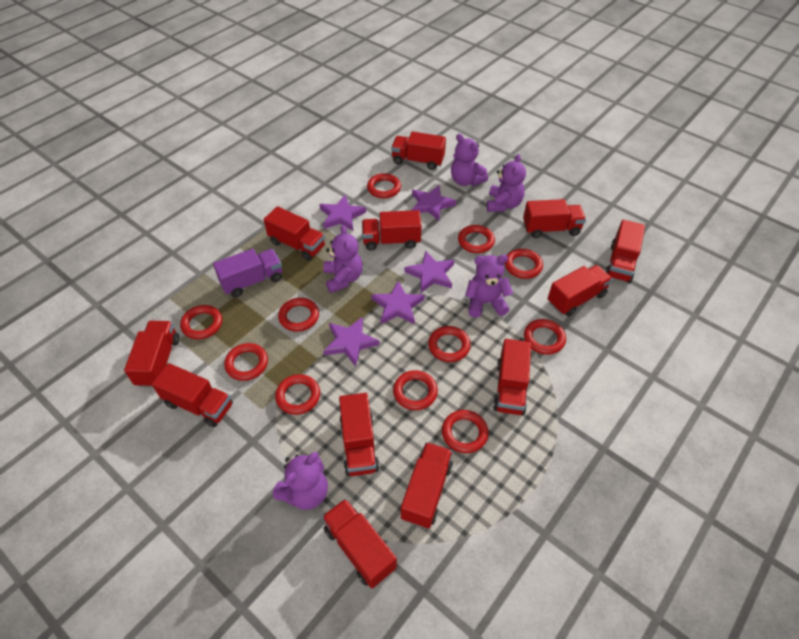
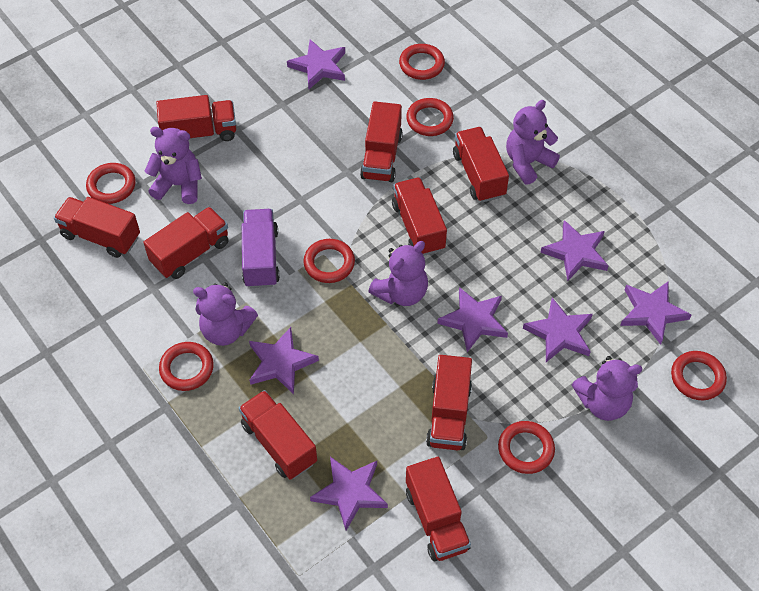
purple star: 5 -> 7
red ring: 11 -> 7
red truck: 12 -> 9

